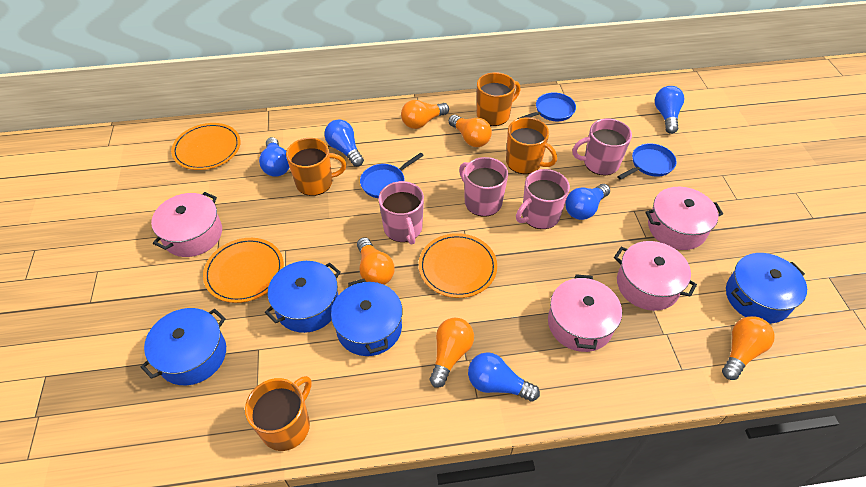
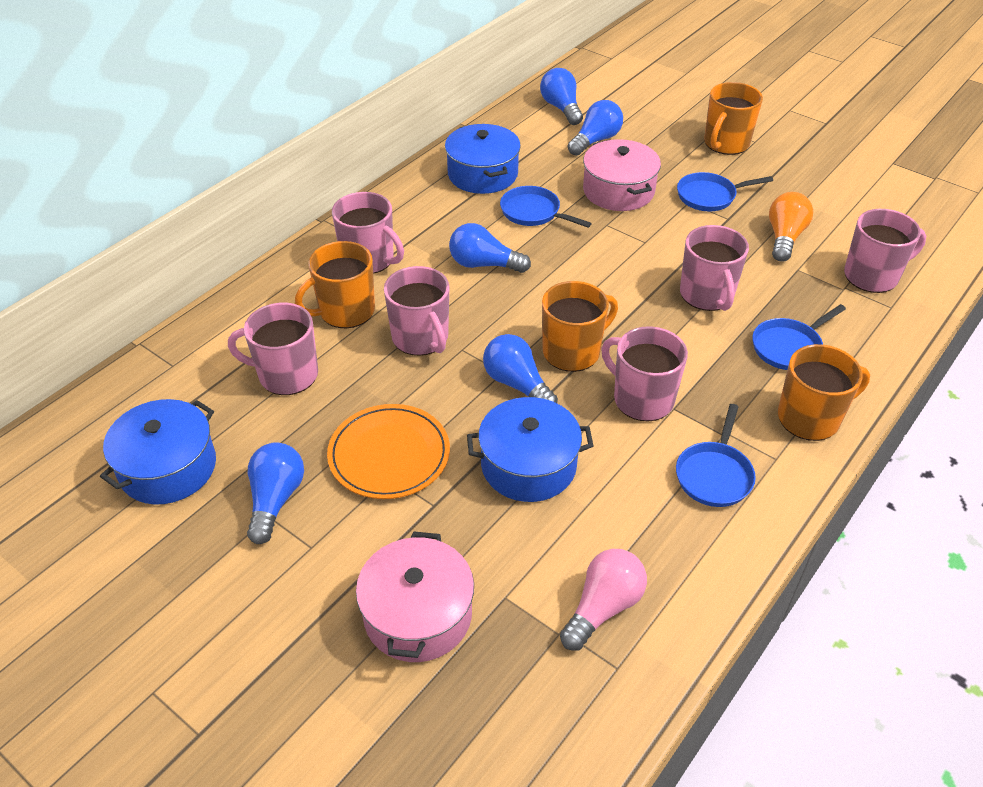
blue pan: 3 -> 4
blue pot: 4 -> 3
orange light bulb: 5 -> 1
orange plate: 3 -> 1
pink light bulb: 0 -> 1
pink mug: 4 -> 6
pink pot: 4 -> 2

